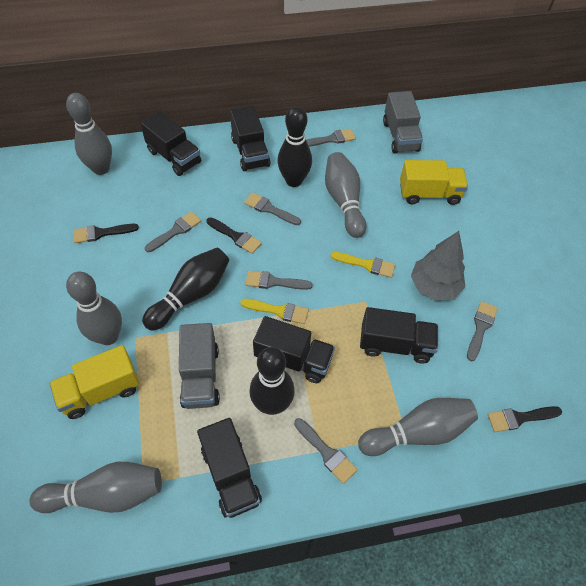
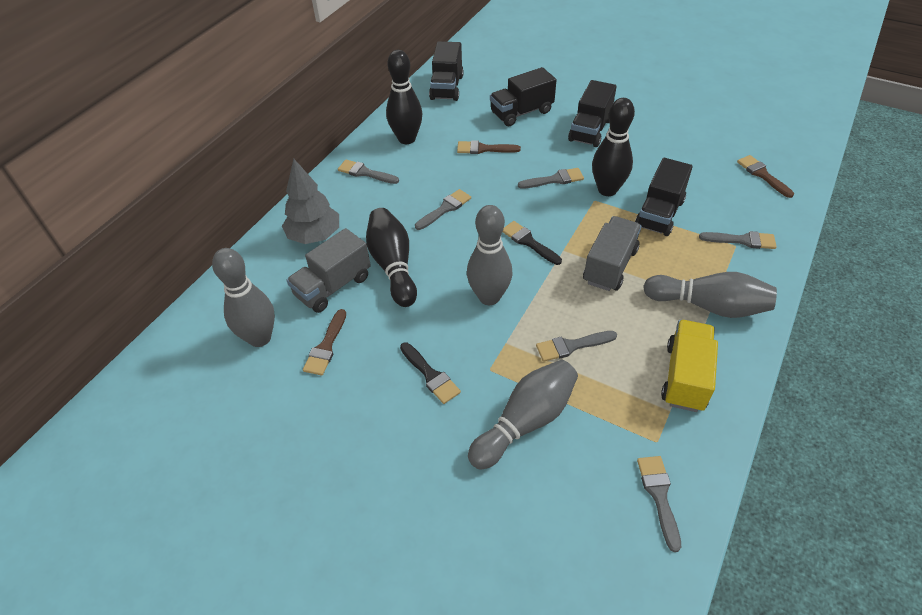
black brush: 3 -> 2
black truck: 5 -> 4
brown brush: 0 -> 3
grey bowling pin: 5 -> 4
yellow brush: 2 -> 0
yellow truck: 2 -> 1

